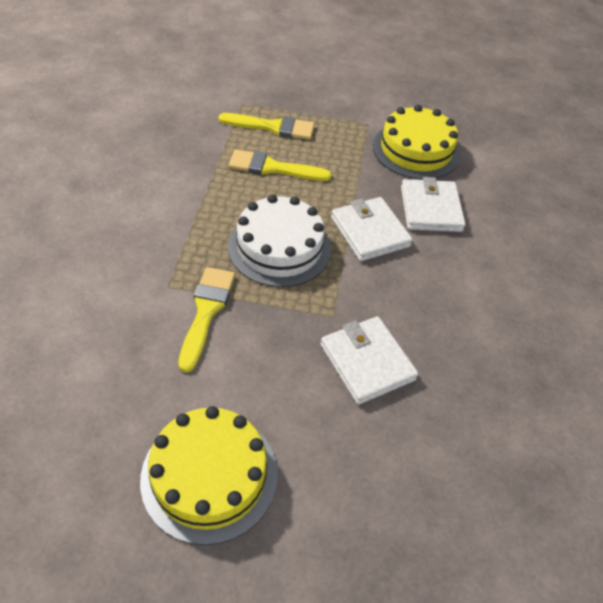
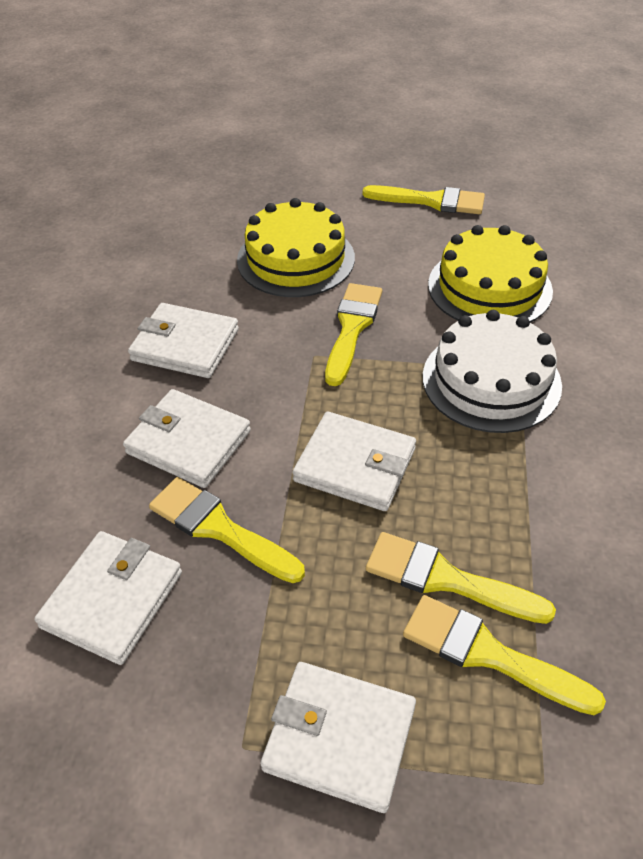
white wallet: 3 -> 5
yellow brush: 3 -> 5

